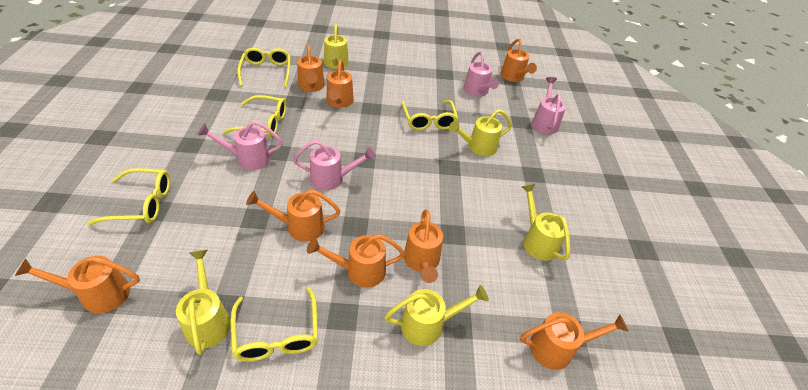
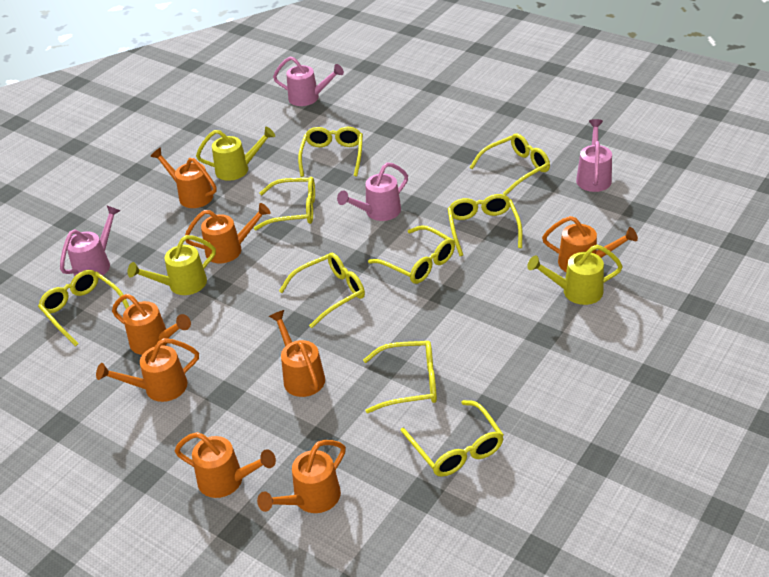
yellow glasses: 5 -> 9
yellow watering can: 5 -> 3

